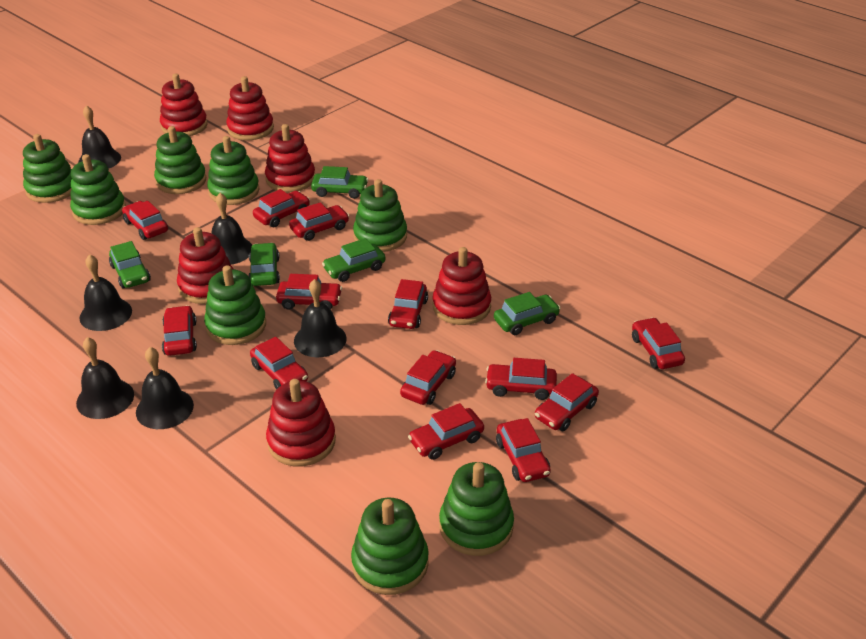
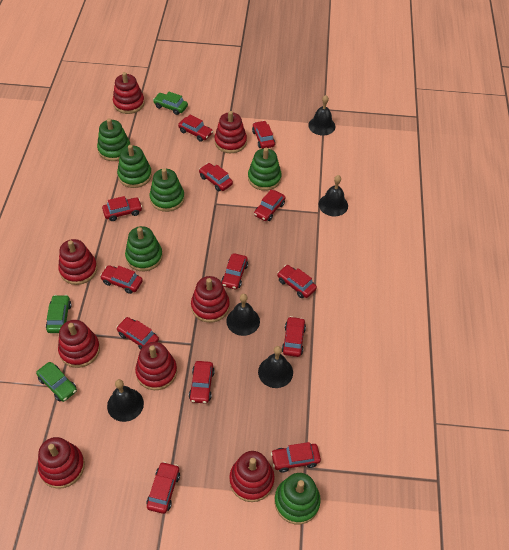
black bell: 6 -> 5
green car: 5 -> 3
green stacking toy: 8 -> 6
red stacking toy: 6 -> 8

